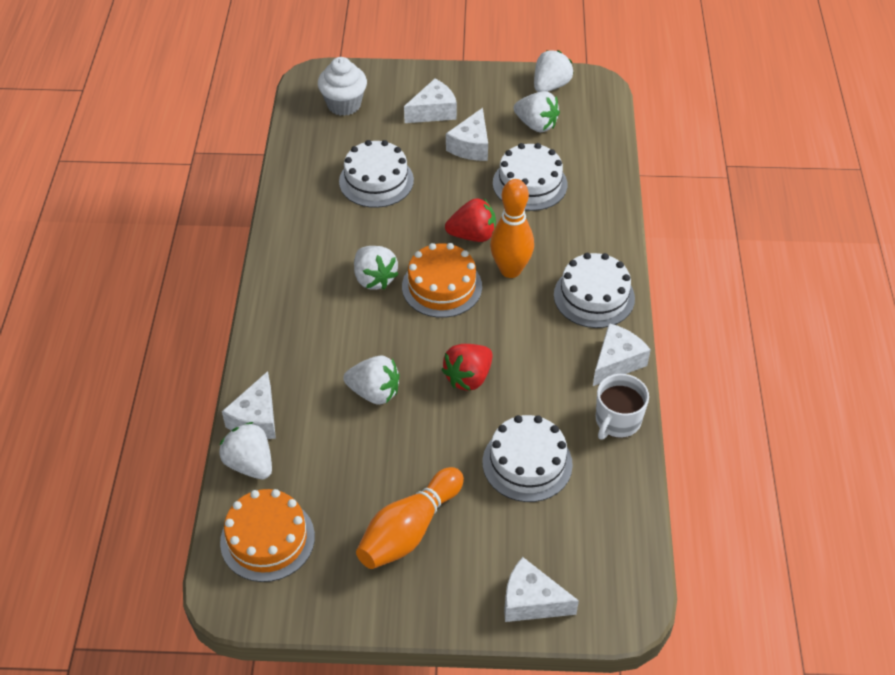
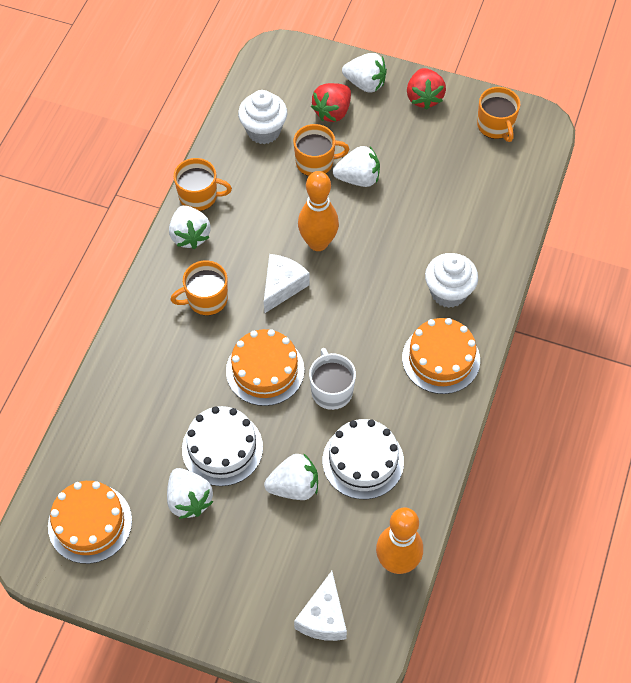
orange cake: 2 -> 3
orange mug: 0 -> 4
white cake: 4 -> 2
white cheese: 5 -> 2
white cupcake: 1 -> 2

